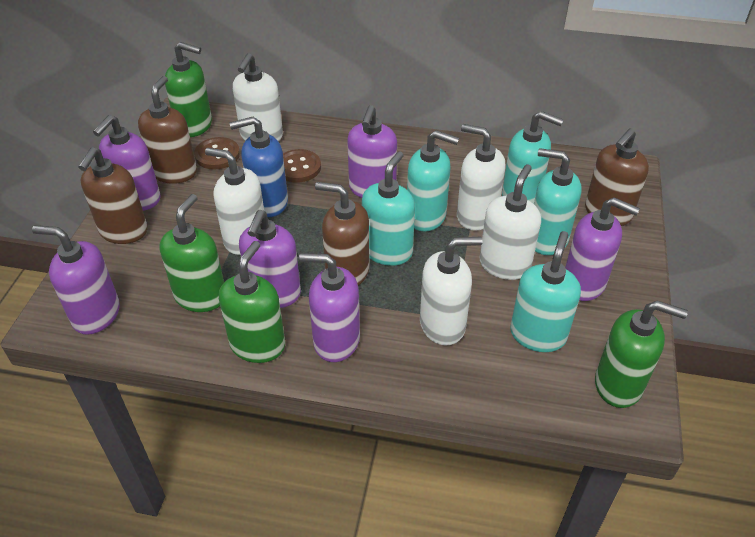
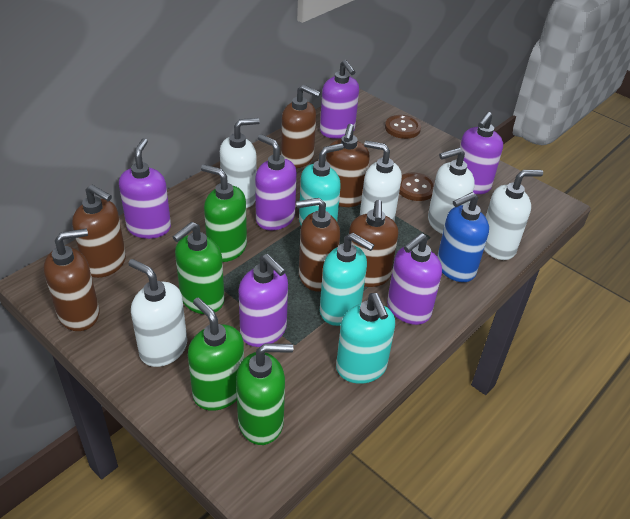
brown soap dispenser: 4 -> 6
turquoise soap dispenser: 5 -> 3

